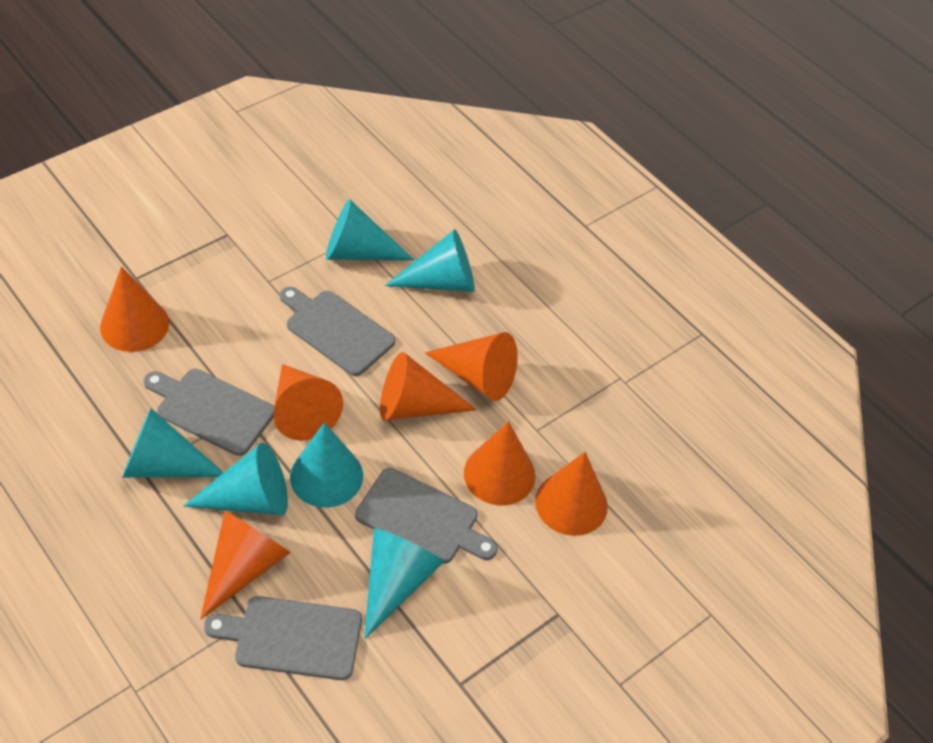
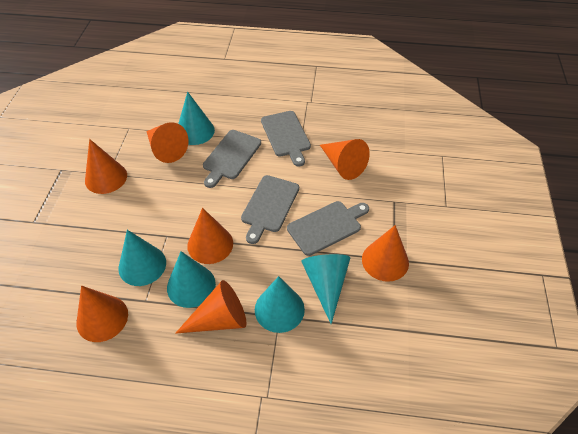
turquoise cone: 6 -> 5

